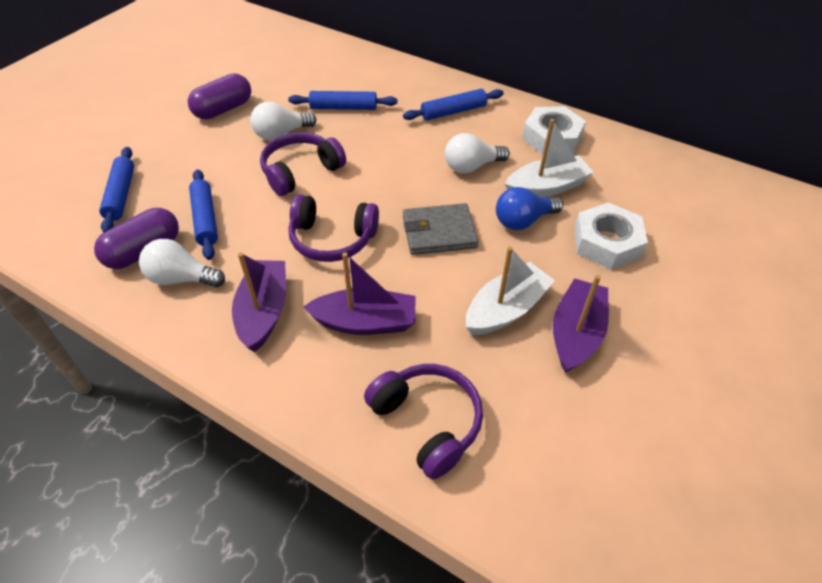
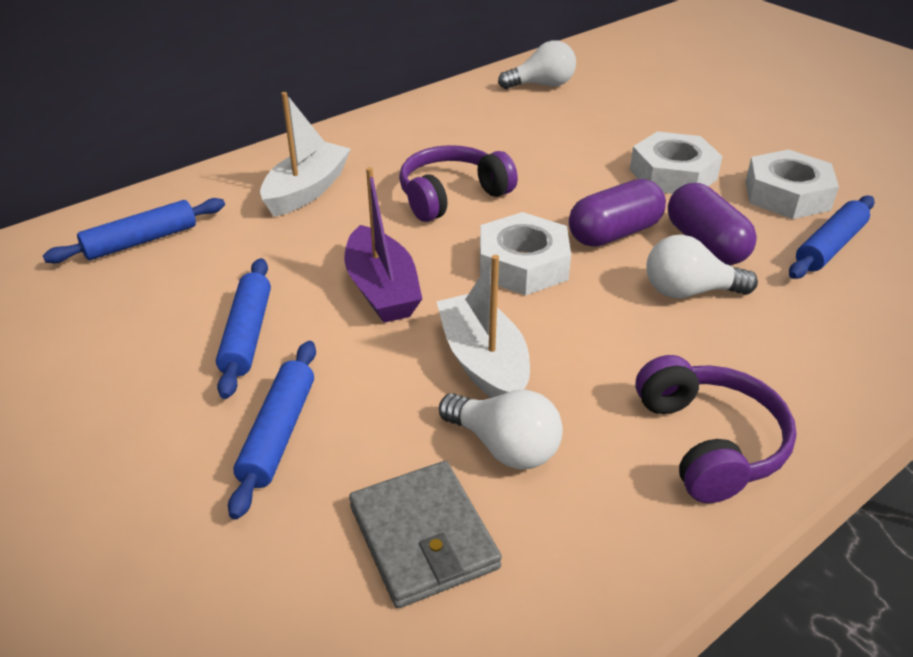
blue light bulb: 1 -> 0
purple boat: 3 -> 1
purple headphones: 3 -> 2
white nut: 2 -> 3

